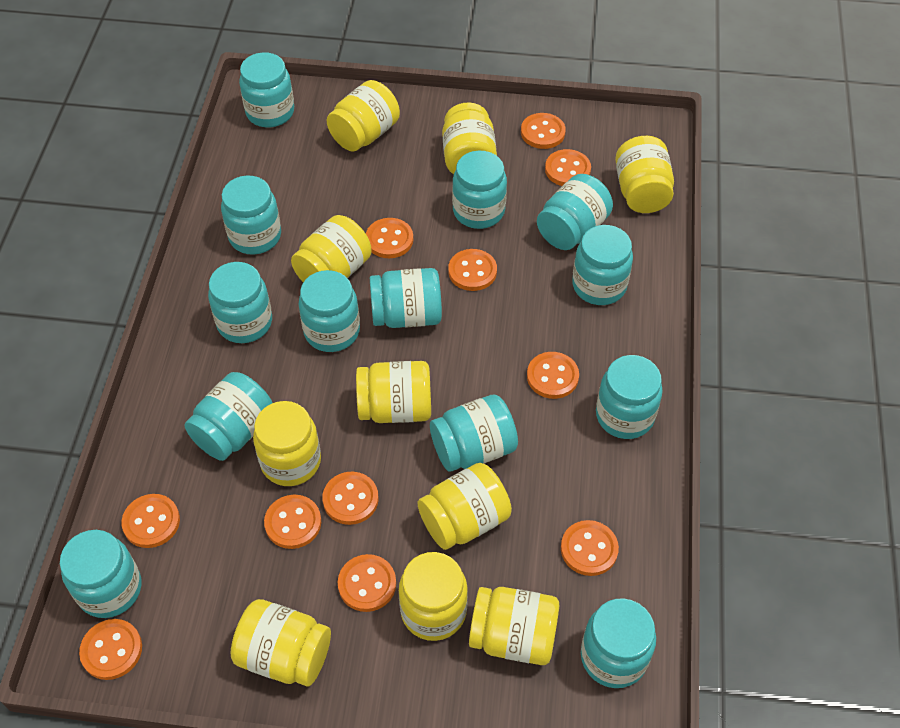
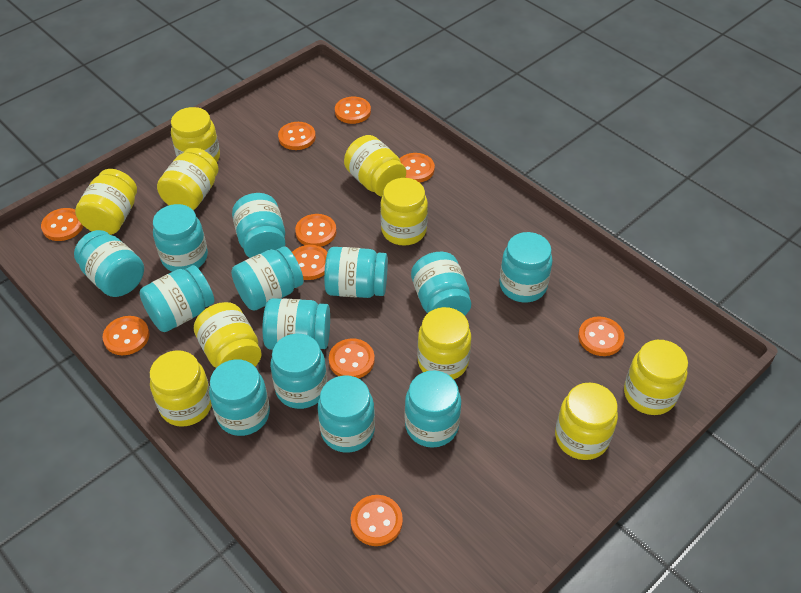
orange button: 11 -> 10

